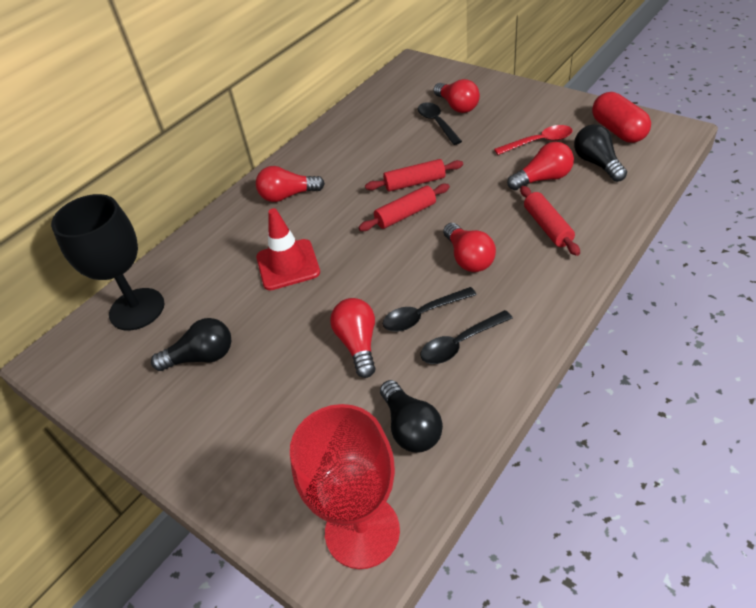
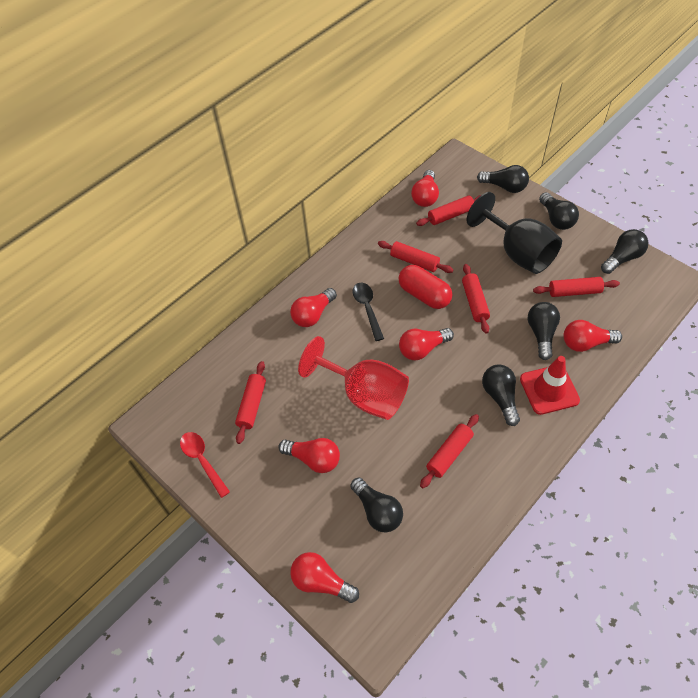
black light bulb: 3 -> 6
black spoon: 3 -> 1
red light bulb: 5 -> 6
red rolling pin: 3 -> 6

